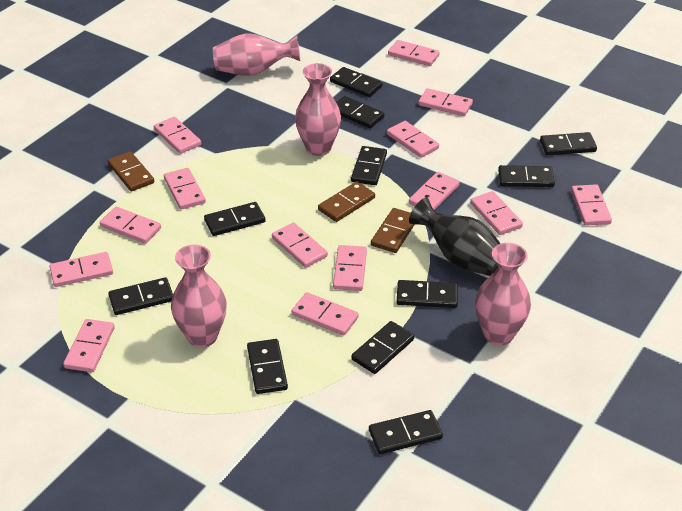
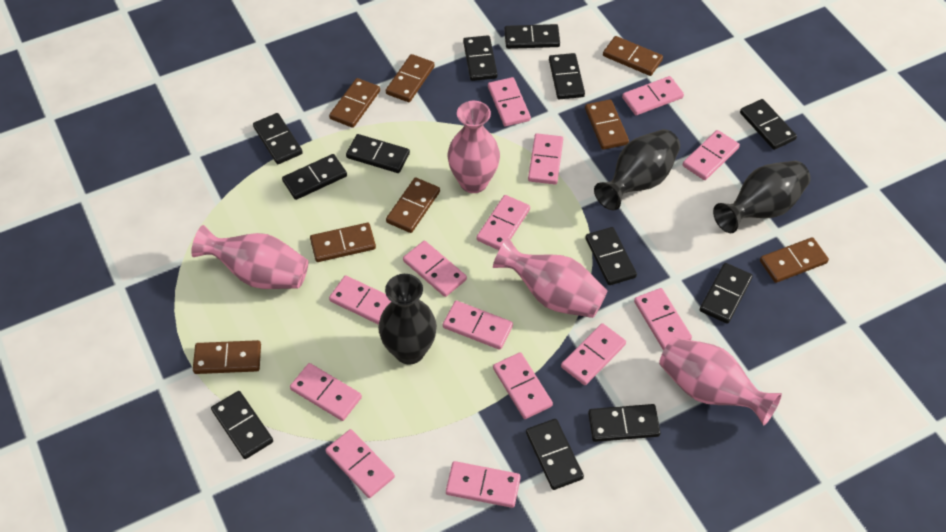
black domino: 11 -> 12
black vase: 1 -> 3
brown domino: 3 -> 8

